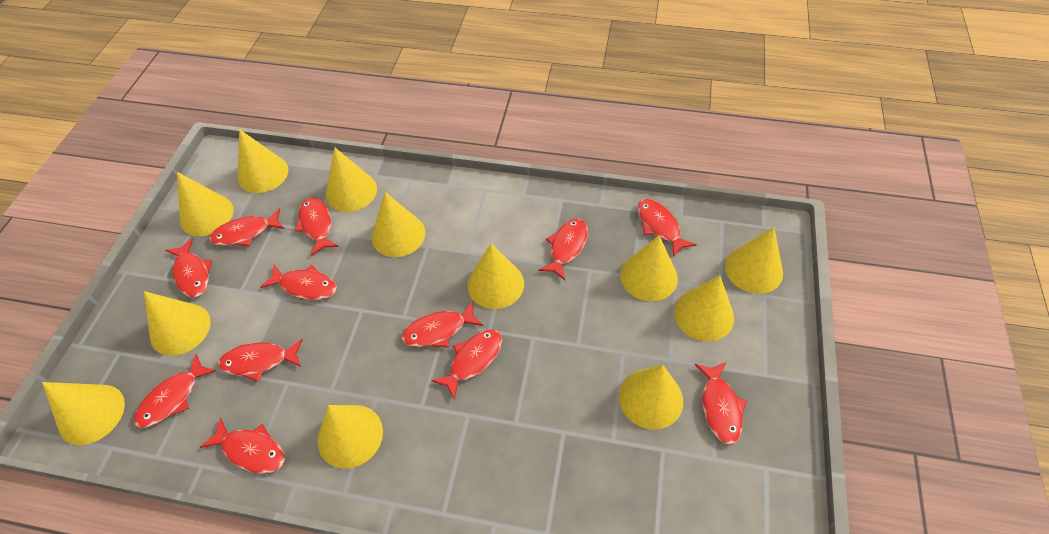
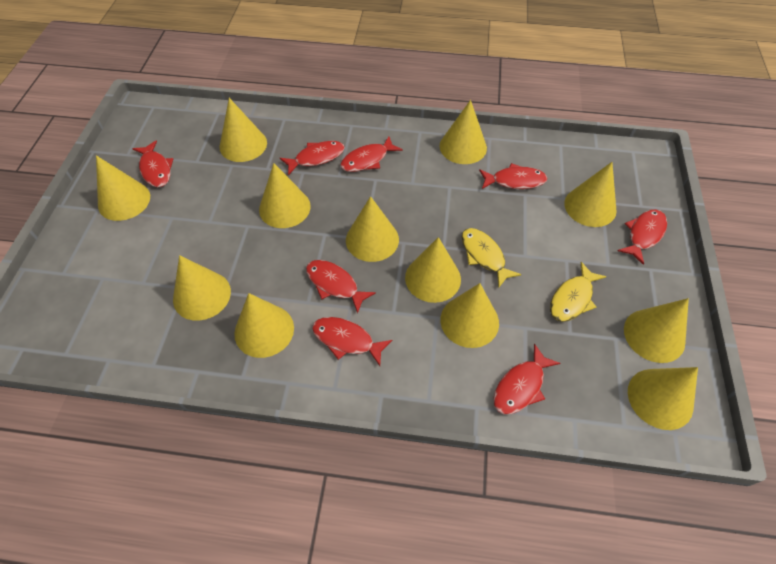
red fish: 12 -> 8
yellow fish: 0 -> 2

